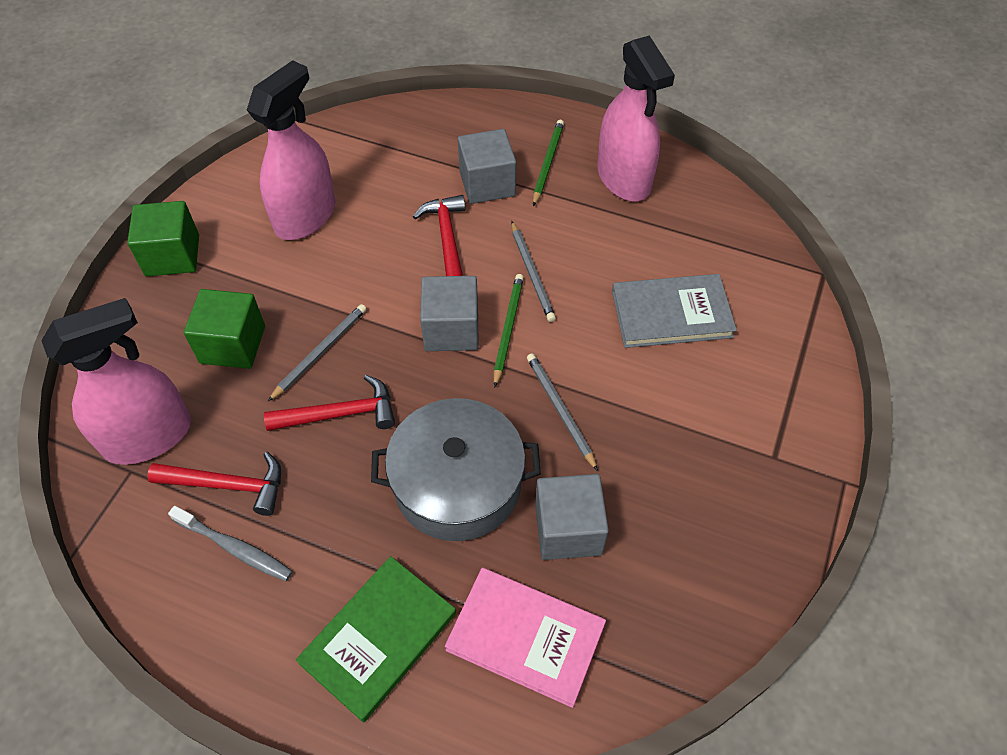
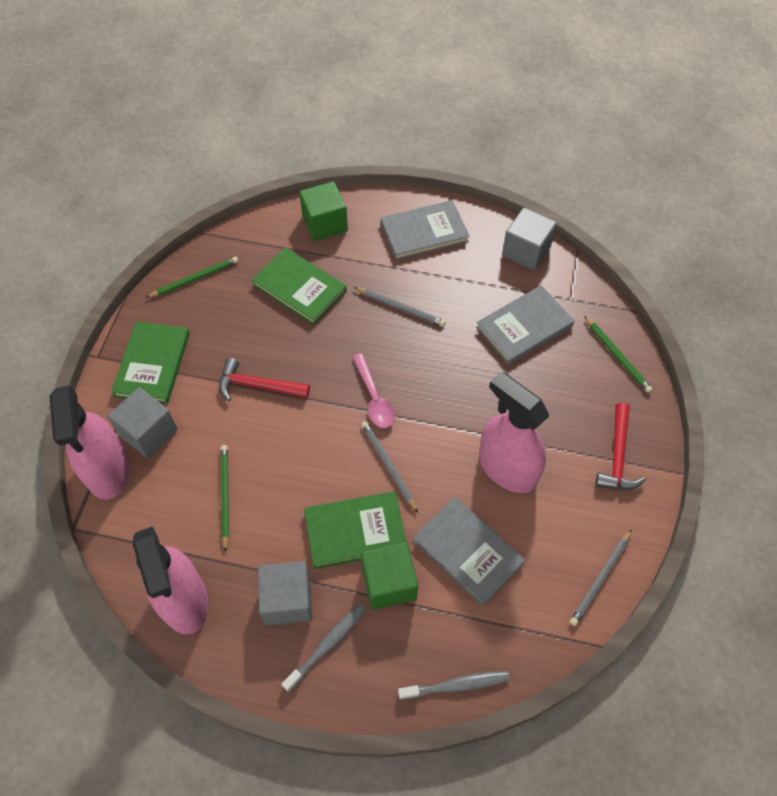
green book: 1 -> 3
green pencil: 2 -> 3
grey book: 1 -> 3
grey pot: 1 -> 0
grey toothbrush: 1 -> 2
pink book: 1 -> 0
pink spoon: 0 -> 1
red hammer: 3 -> 2

